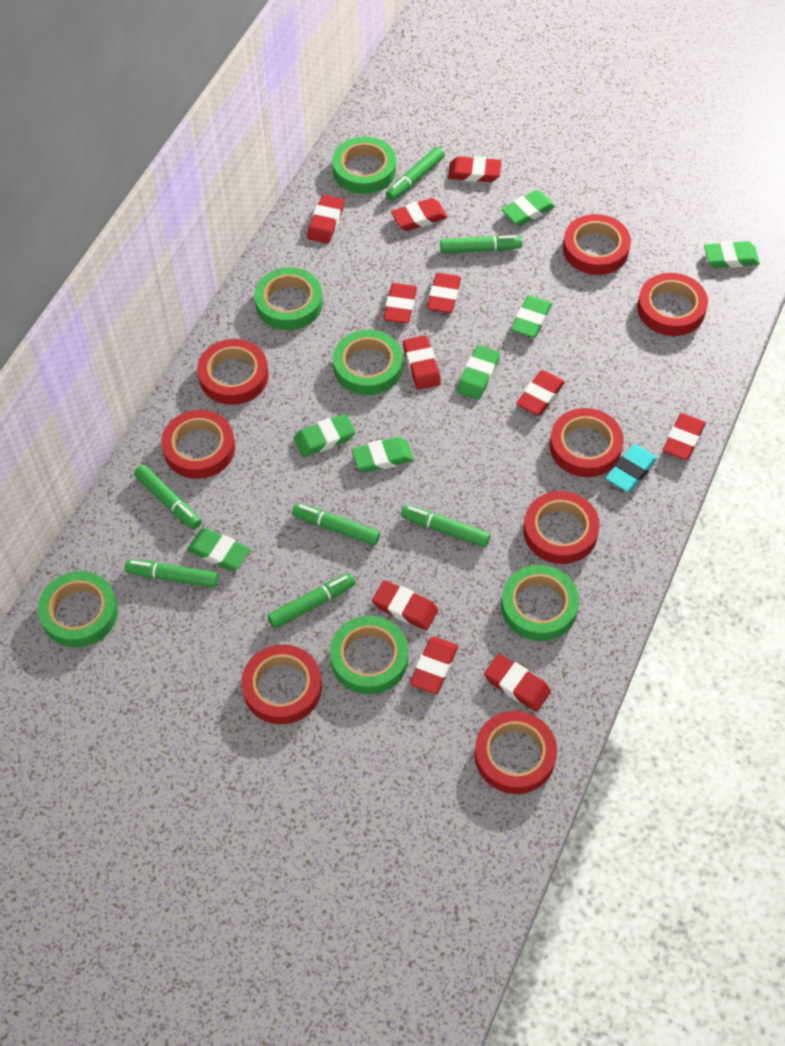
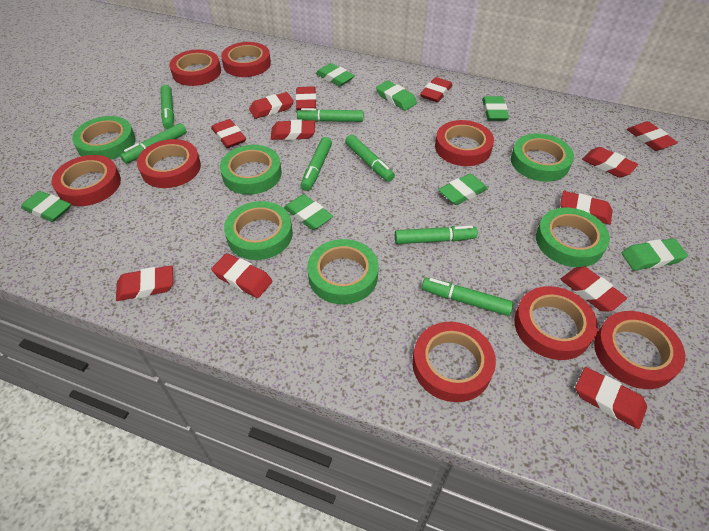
red eraser: 11 -> 12
turquoise eraser: 1 -> 0

